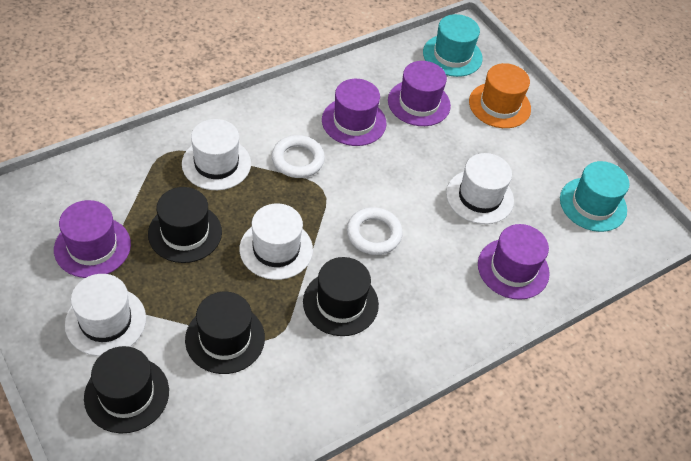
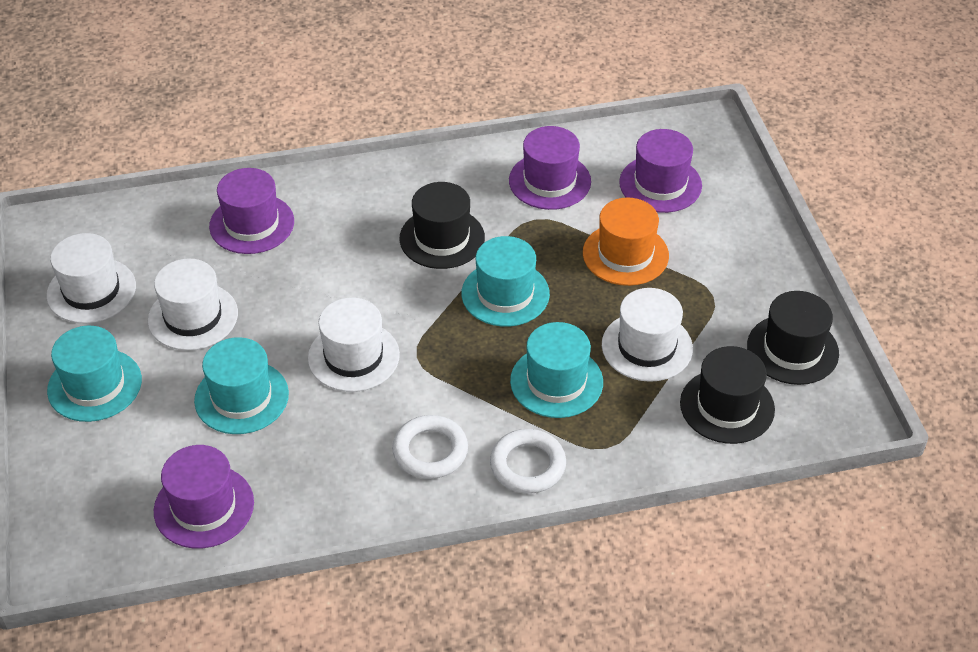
black hat: 4 -> 3
turquoise hat: 2 -> 4

